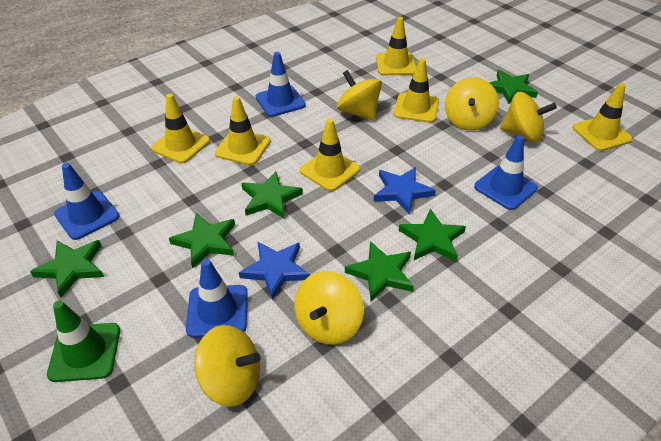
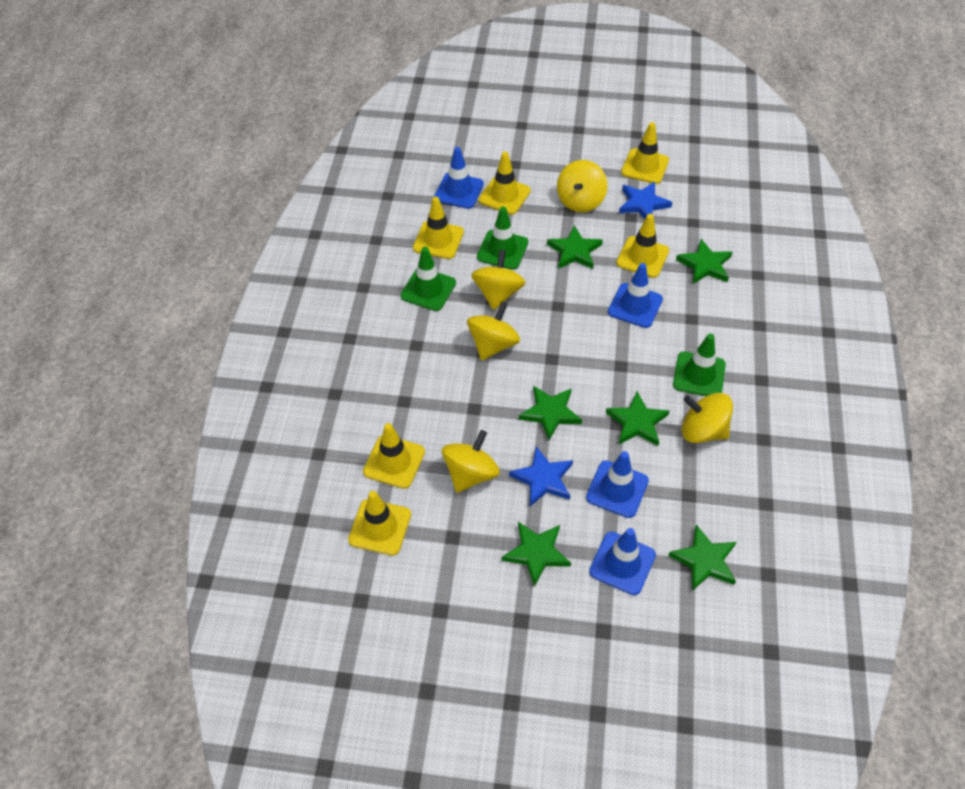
green traffic cone: 1 -> 3

